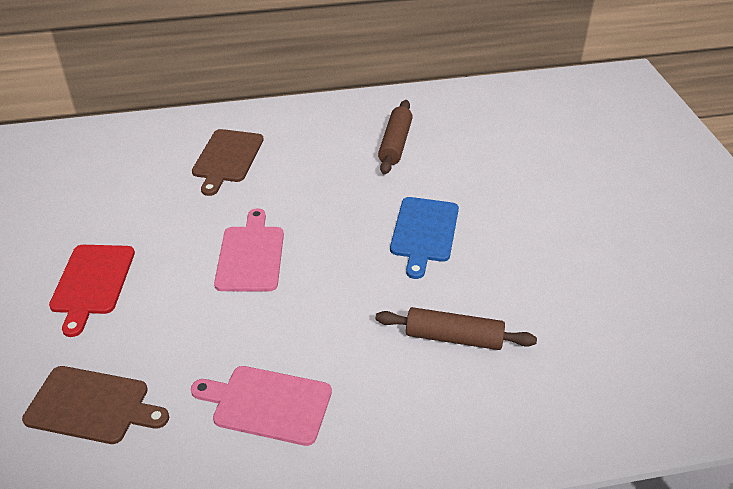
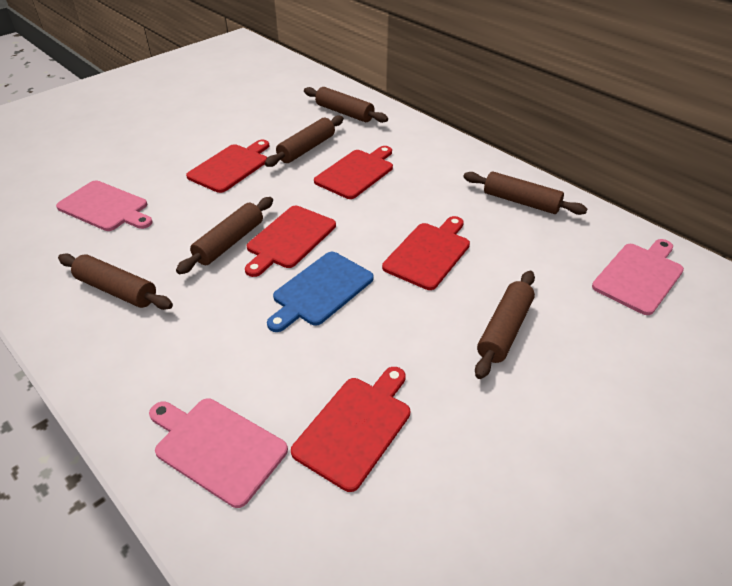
brown cutting board: 2 -> 0
brown rolling pin: 2 -> 6
pink cutting board: 2 -> 3
red cutting board: 1 -> 5

